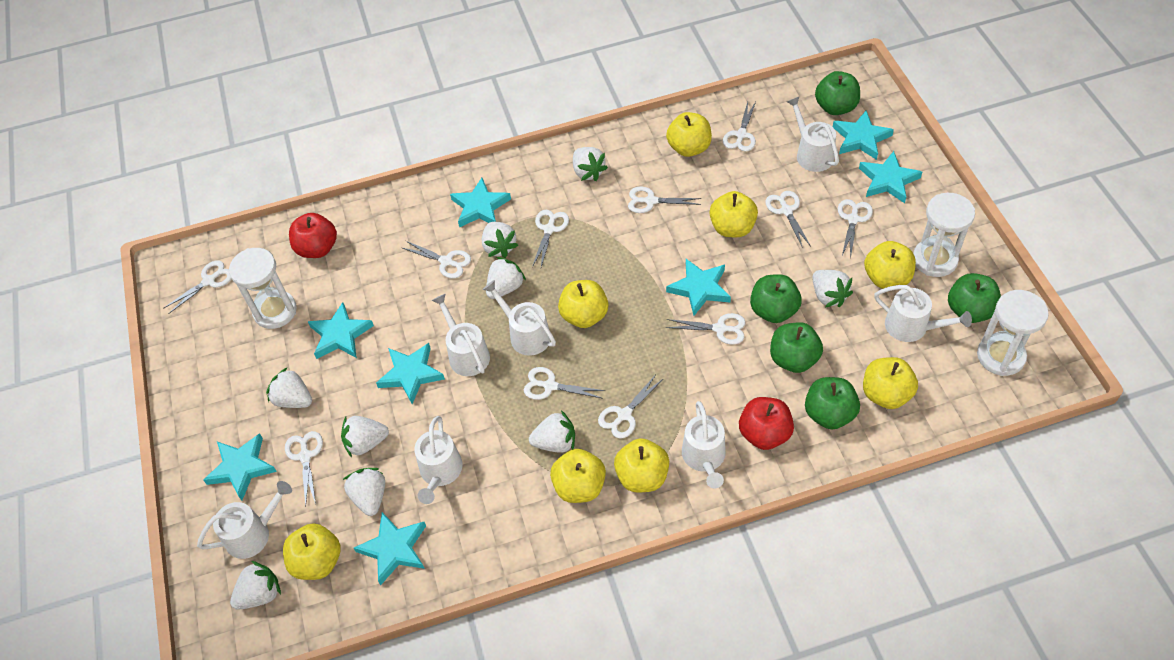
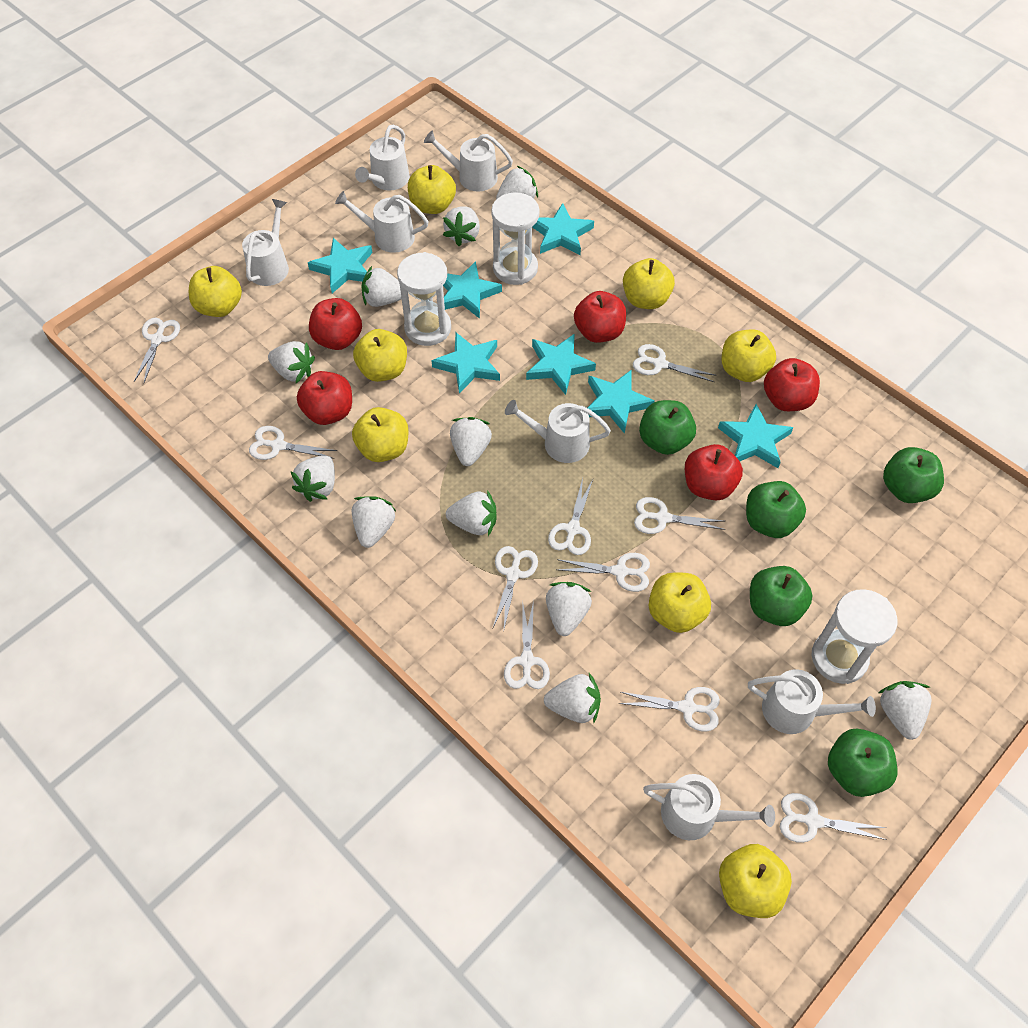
red apple: 2 -> 5
turquoise star: 8 -> 7
white scissors: 11 -> 10
white strawberry: 9 -> 11

